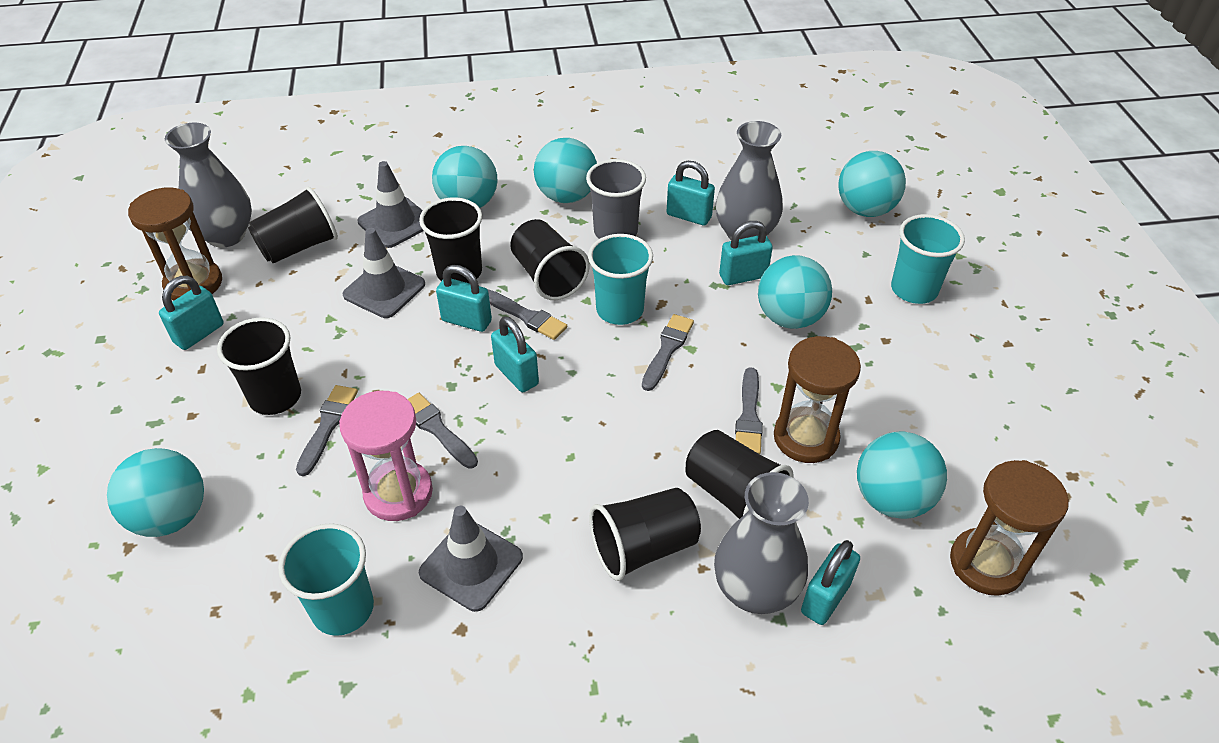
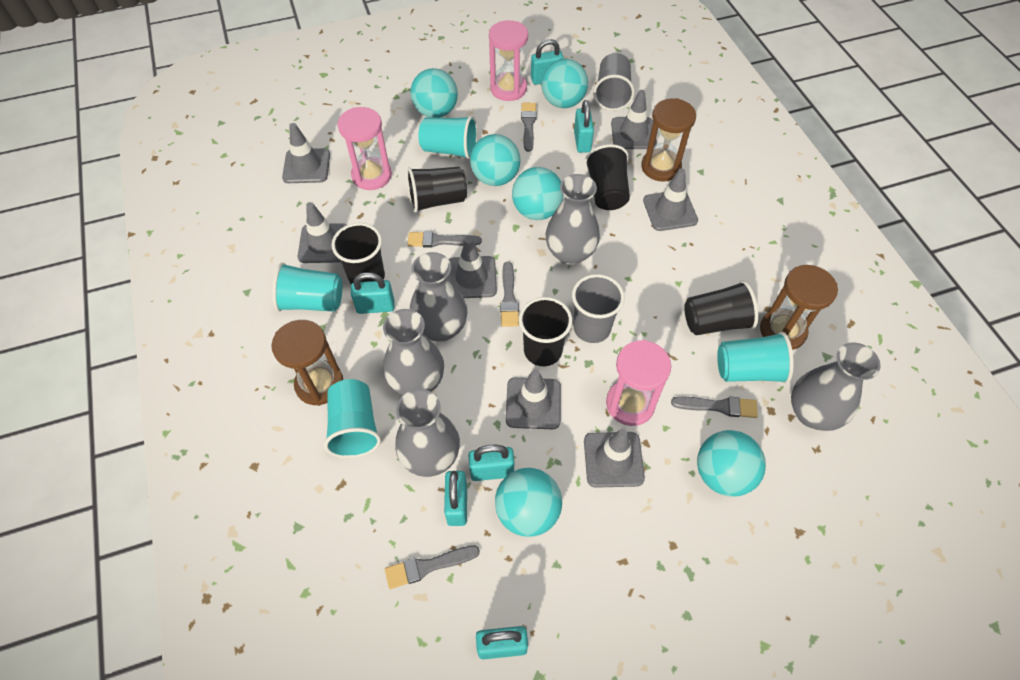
black cup: 6 -> 5
grey cup: 1 -> 2
grey traffic cone: 3 -> 7
grey vase: 3 -> 5
pink hourglass: 1 -> 3
turquoise cup: 3 -> 4

